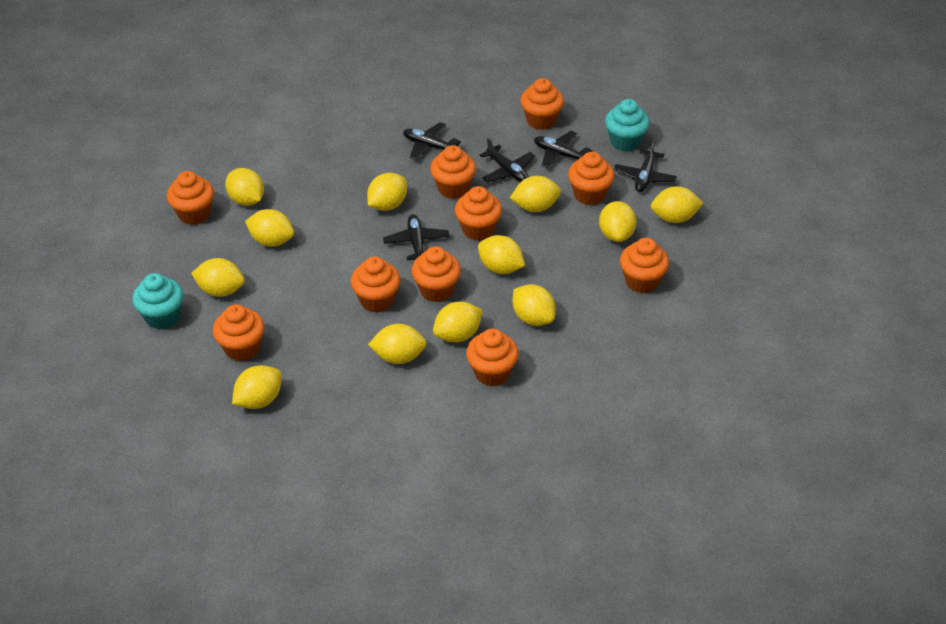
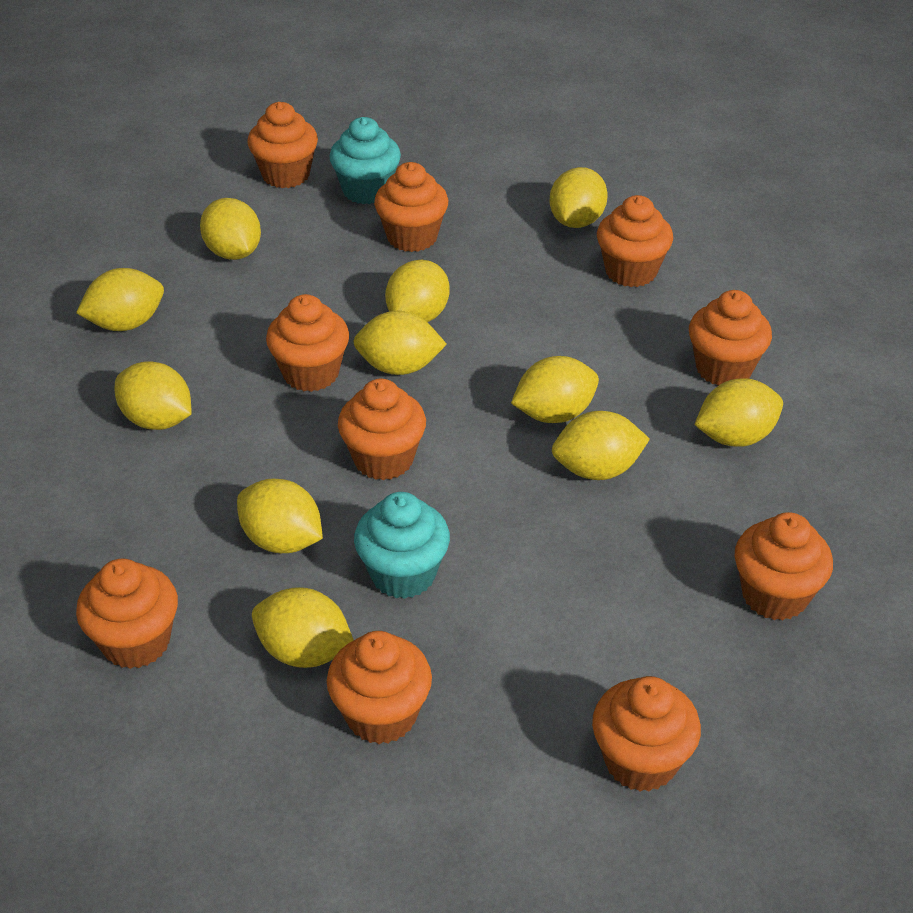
black plane: 5 -> 0
yellow lemon: 12 -> 11

